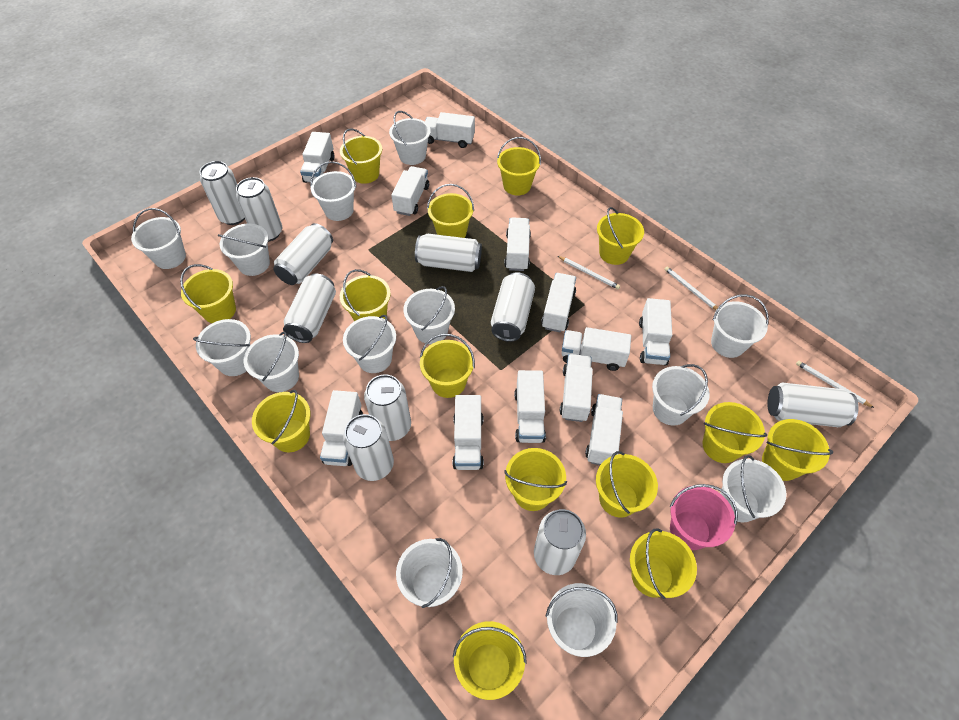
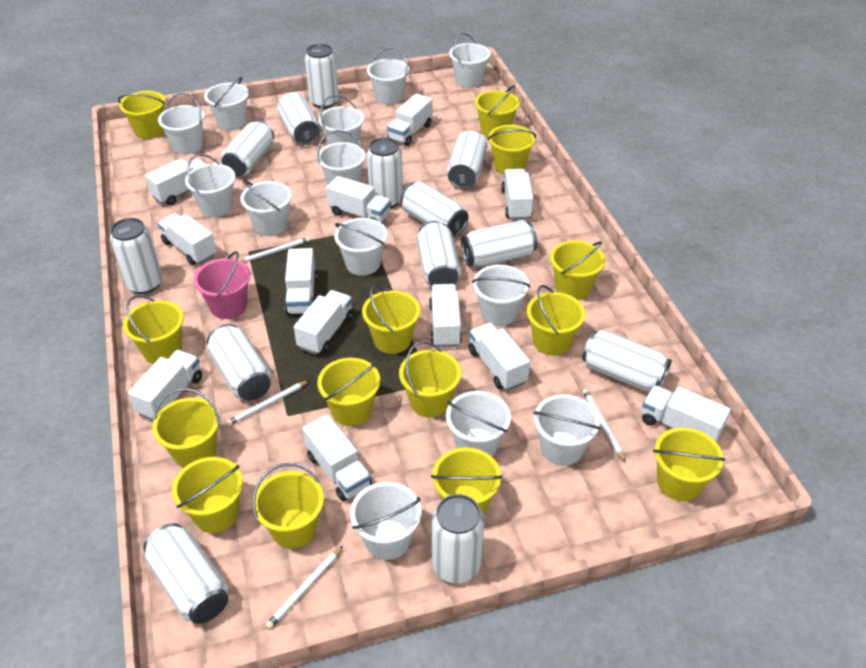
white can: 10 -> 13
white pencil: 3 -> 4

